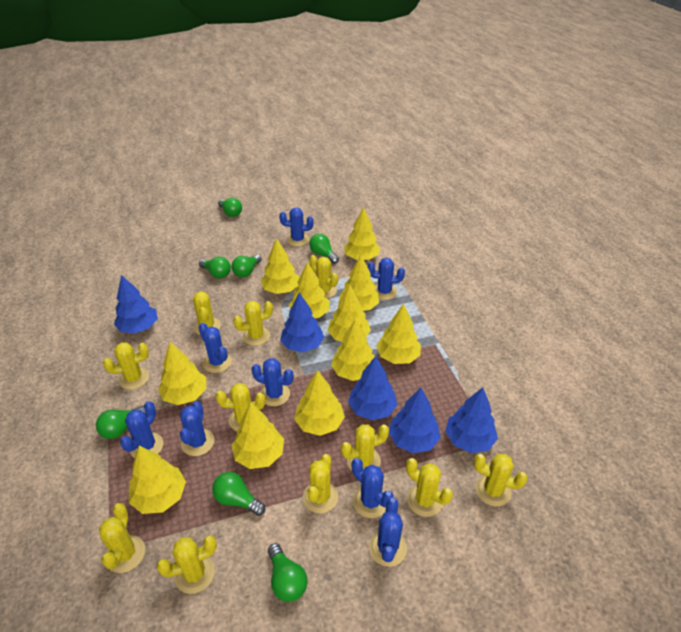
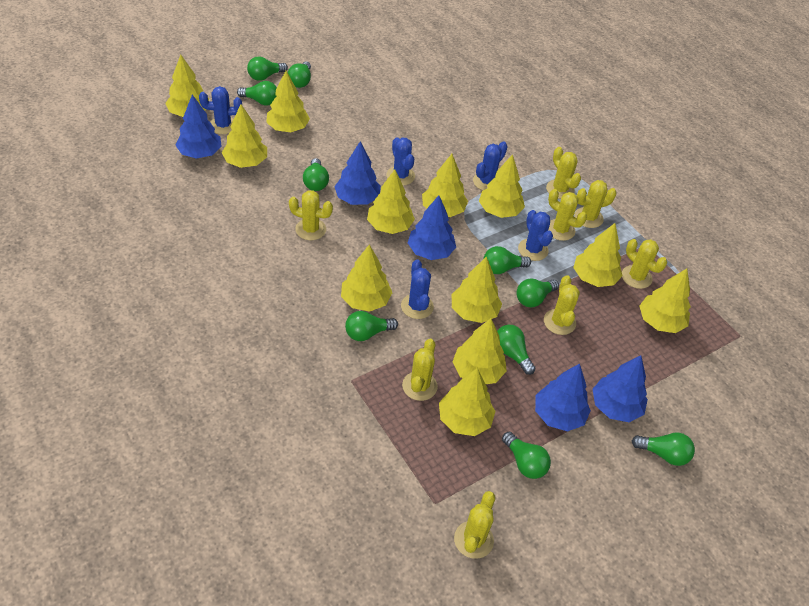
blue cactus: 8 -> 5
green light bulb: 7 -> 10
yellow cactus: 11 -> 8
yellow tree: 11 -> 12

